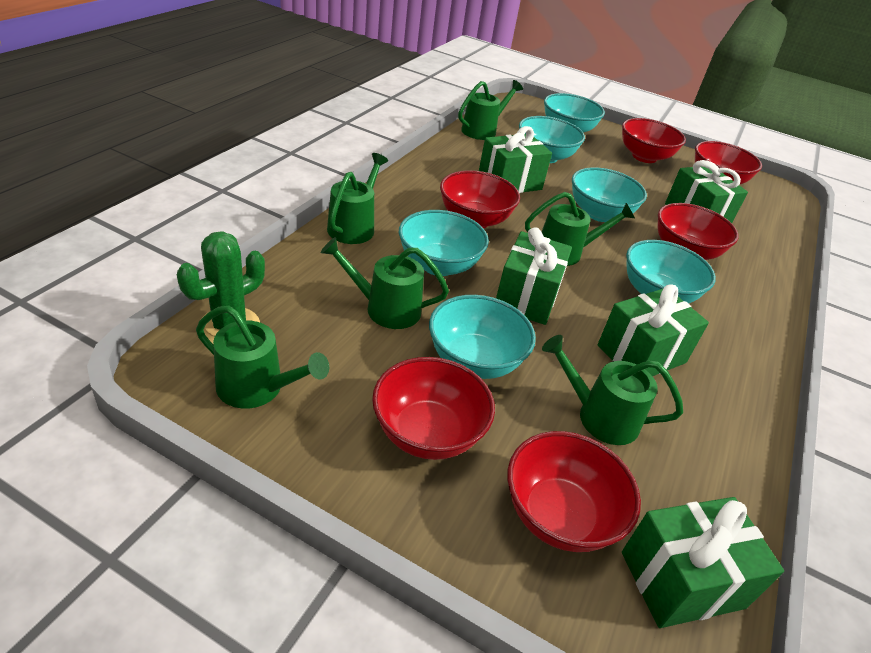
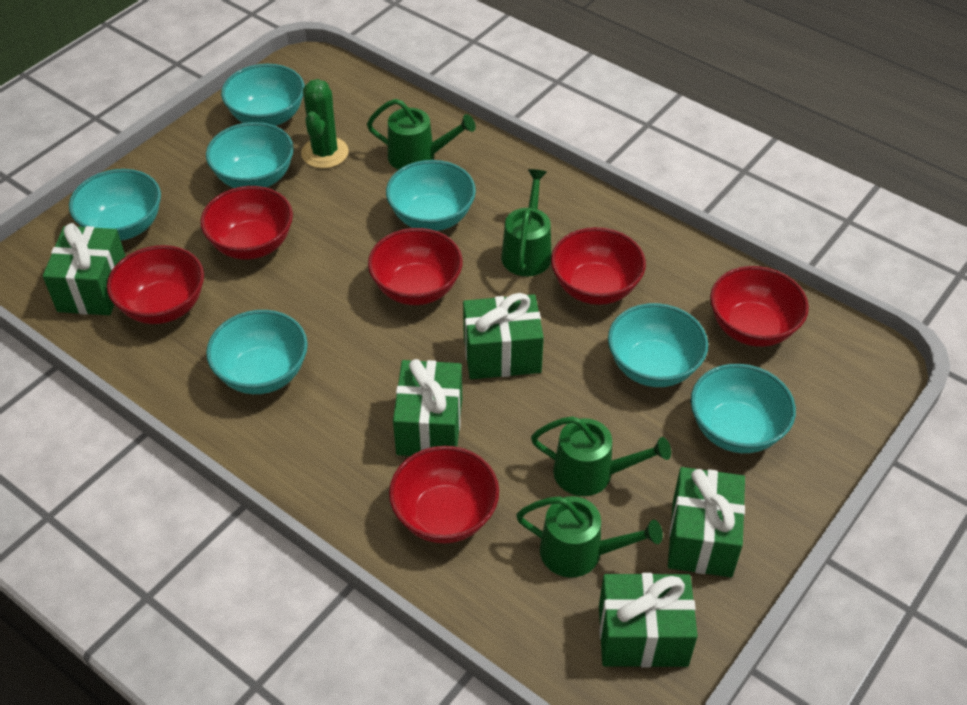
green watering can: 6 -> 4
turquoise bowl: 6 -> 7

